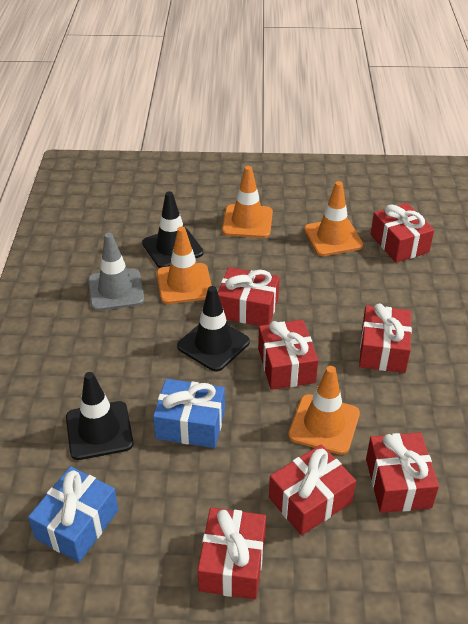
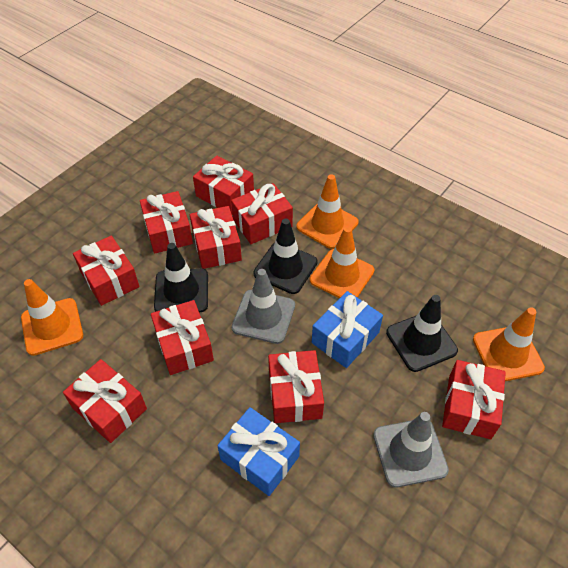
grey traffic cone: 1 -> 2
red gift: 7 -> 9

